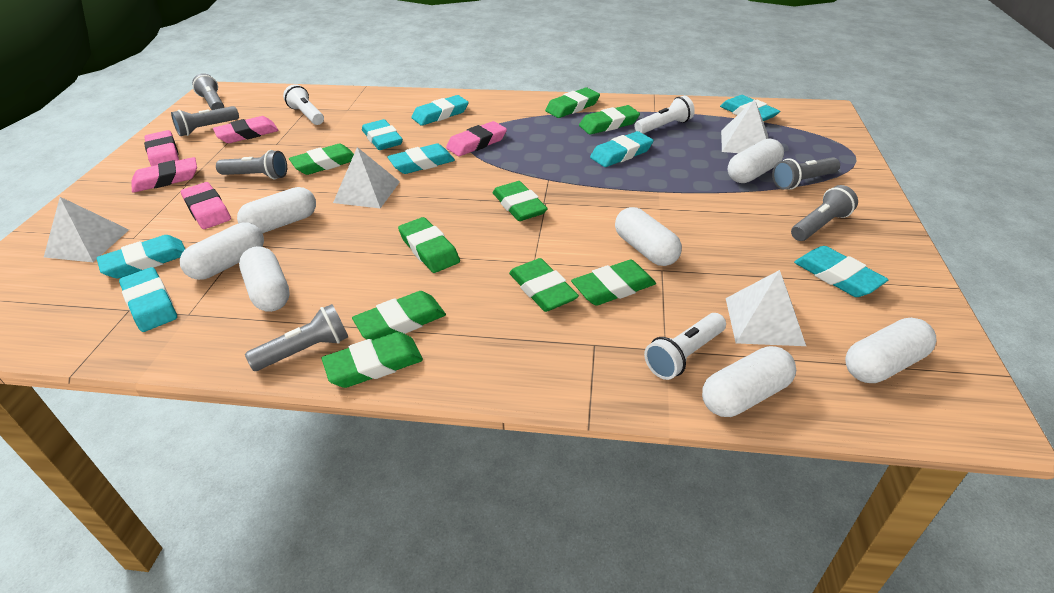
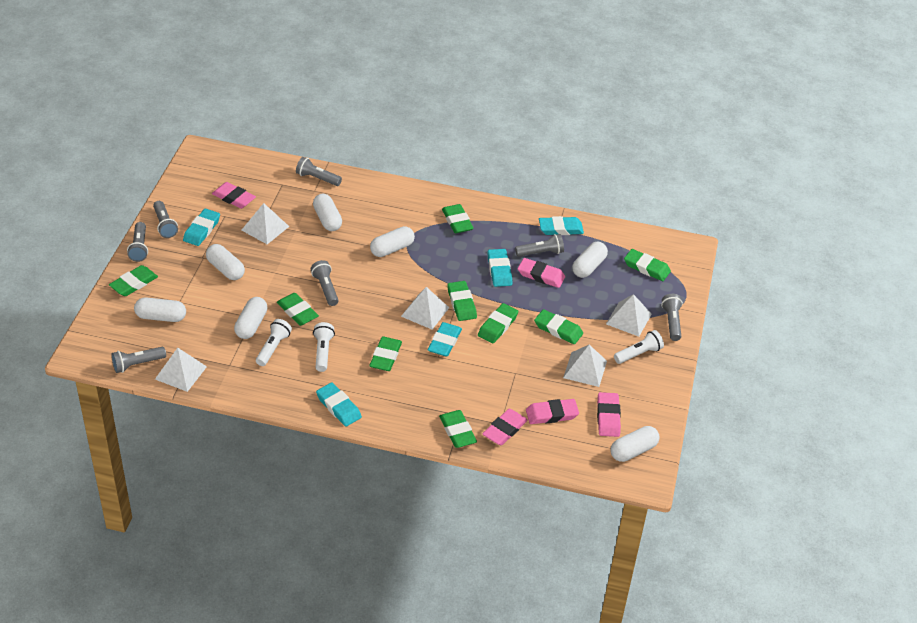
grey flashlight: 6 -> 7
turquoise eraser: 8 -> 5
white pyramid: 4 -> 5

